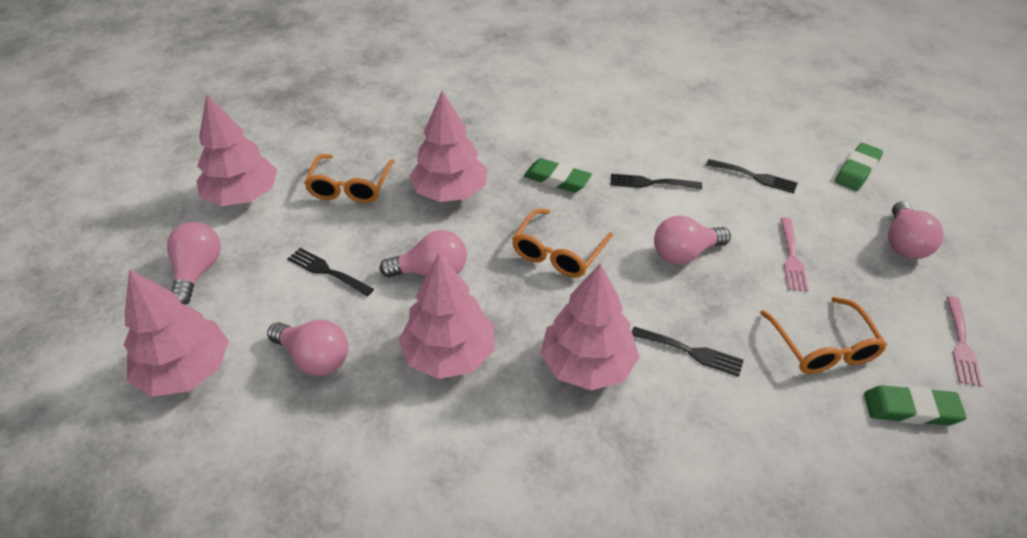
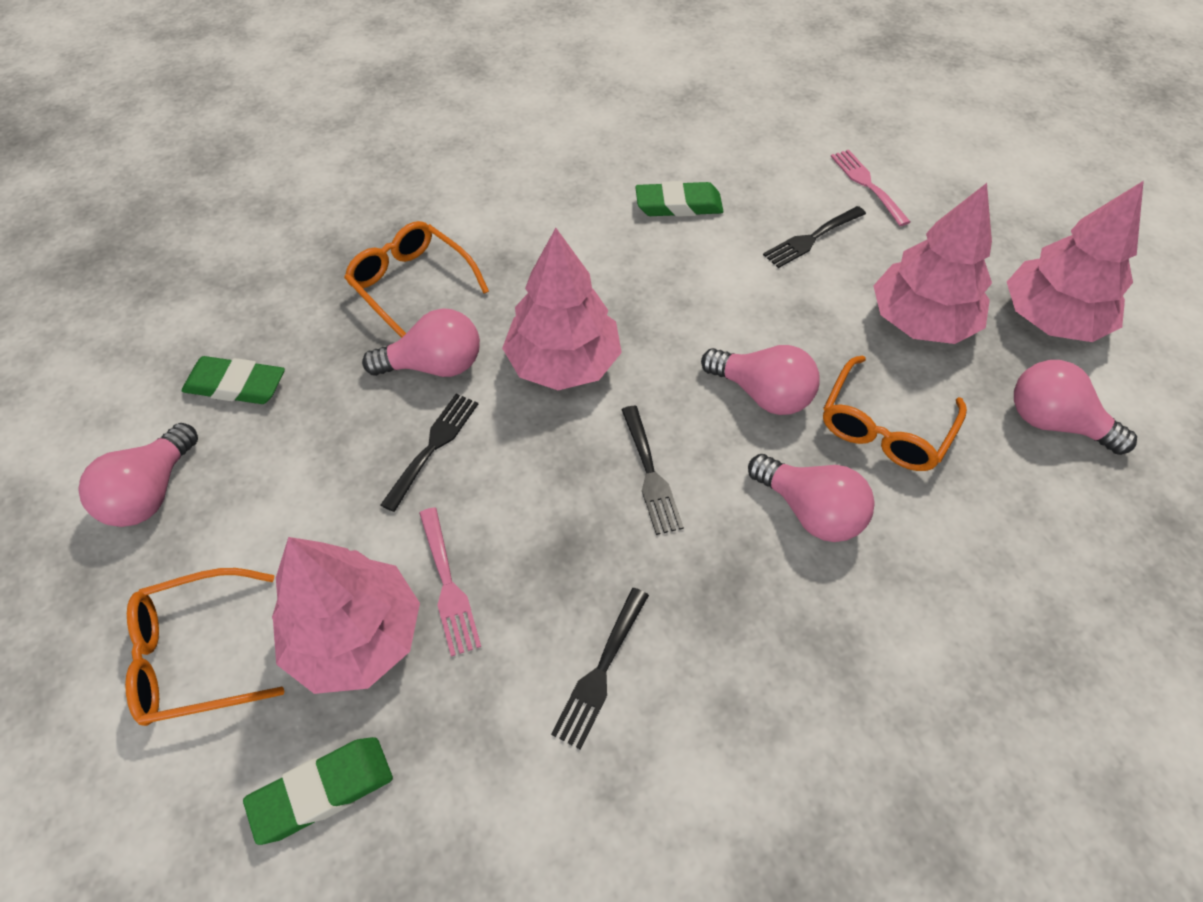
pink tree: 5 -> 4

